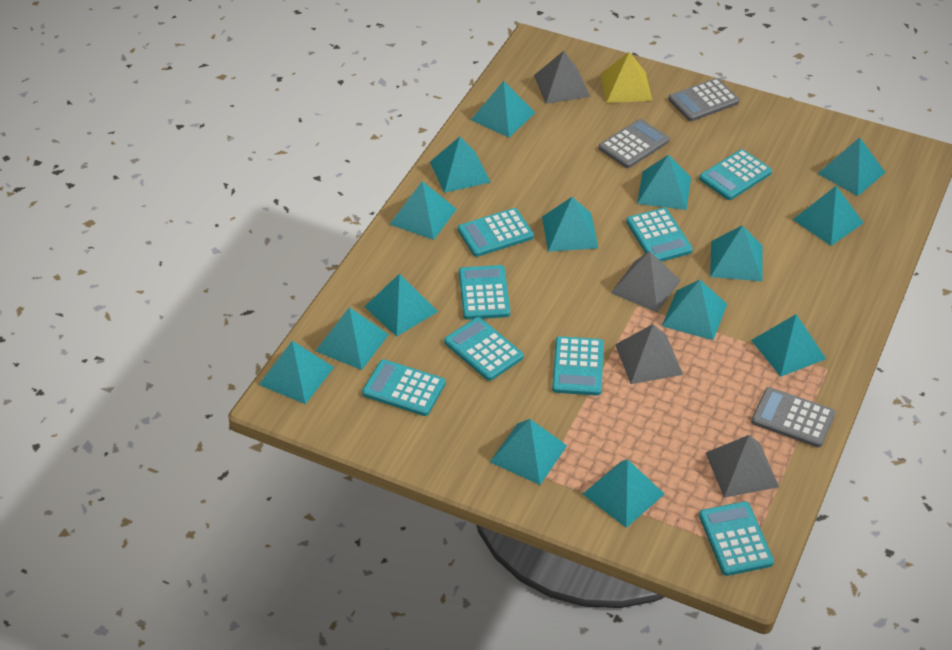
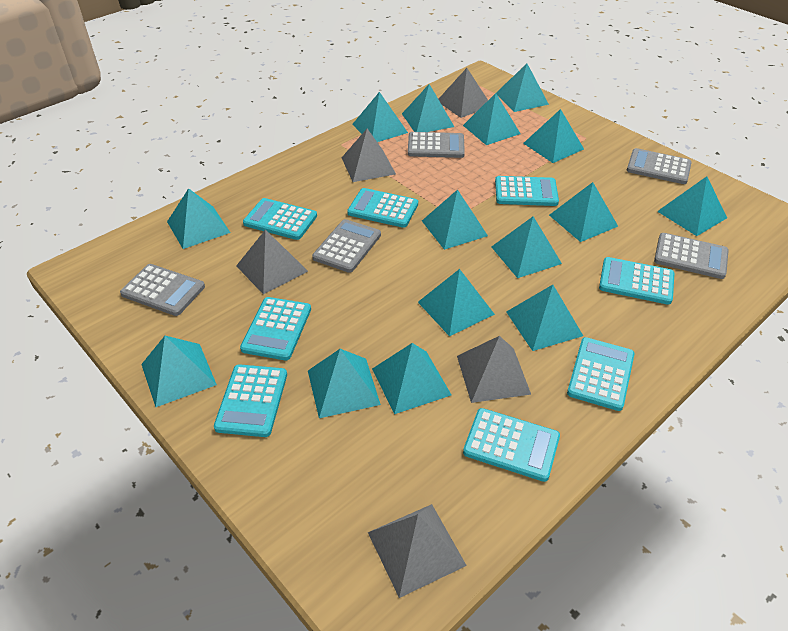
grey calculator: 3 -> 5
grey pyramid: 4 -> 5
yellow pyramid: 1 -> 0

